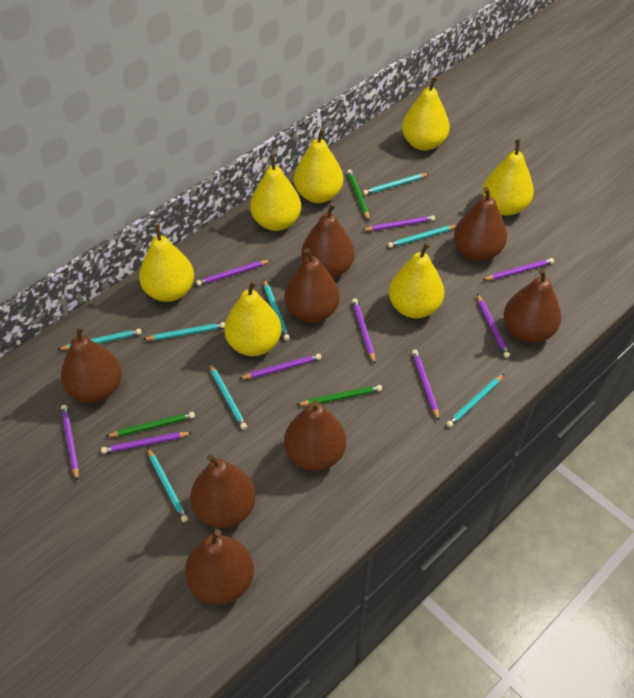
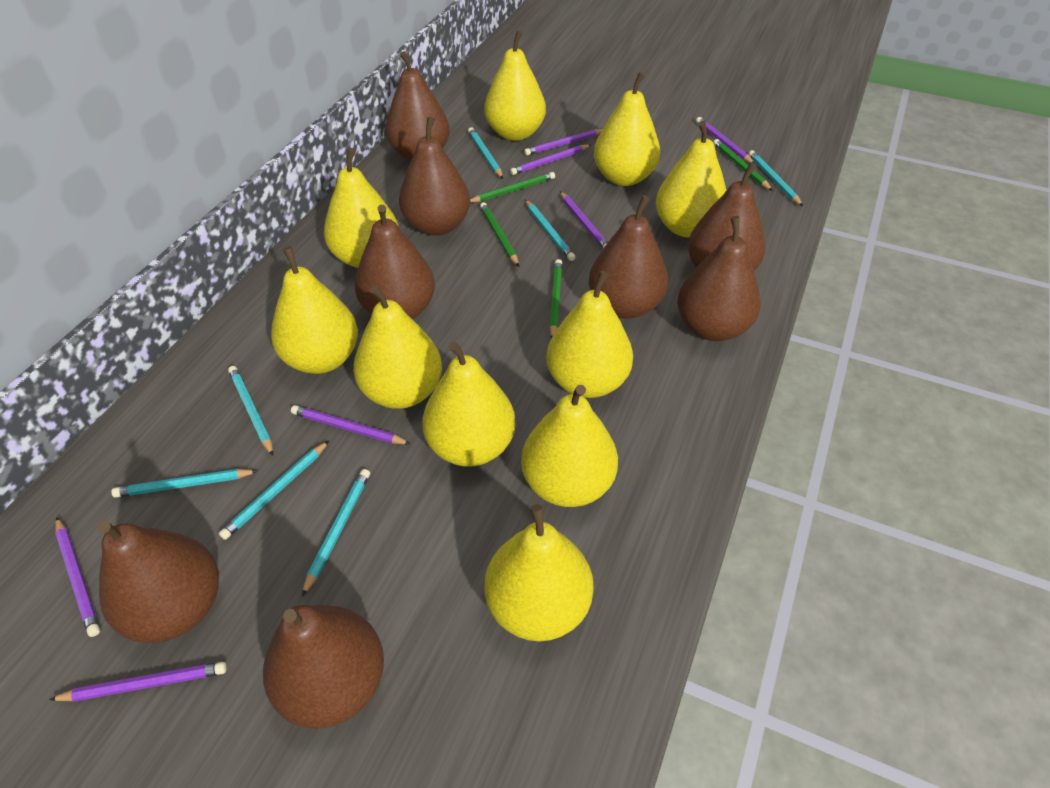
green pencil: 3 -> 4
purple pencil: 9 -> 7
turquoise pencil: 8 -> 7
yellow pear: 7 -> 10

